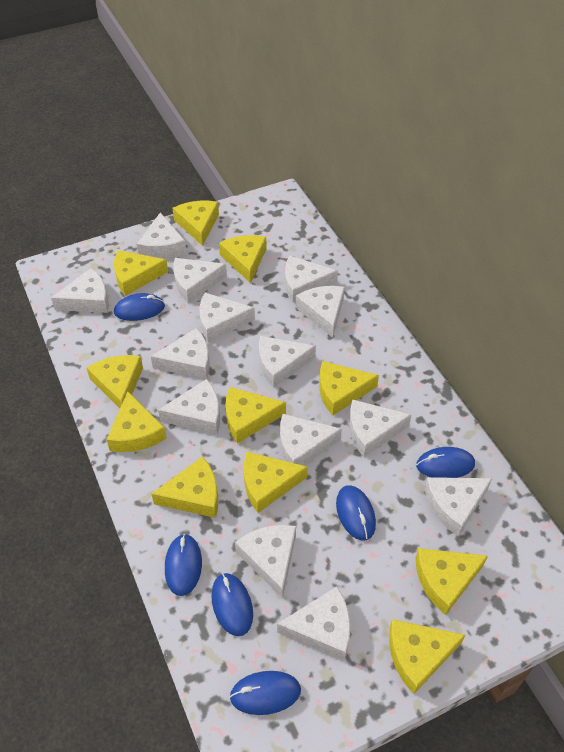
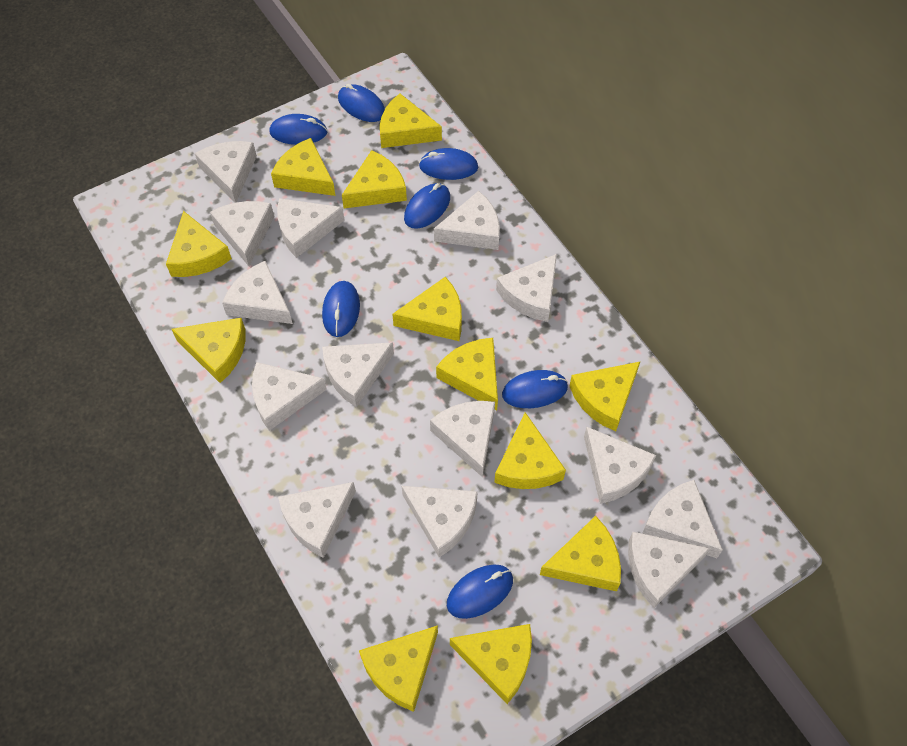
blue mouse: 6 -> 7
yellow cheese: 11 -> 12

